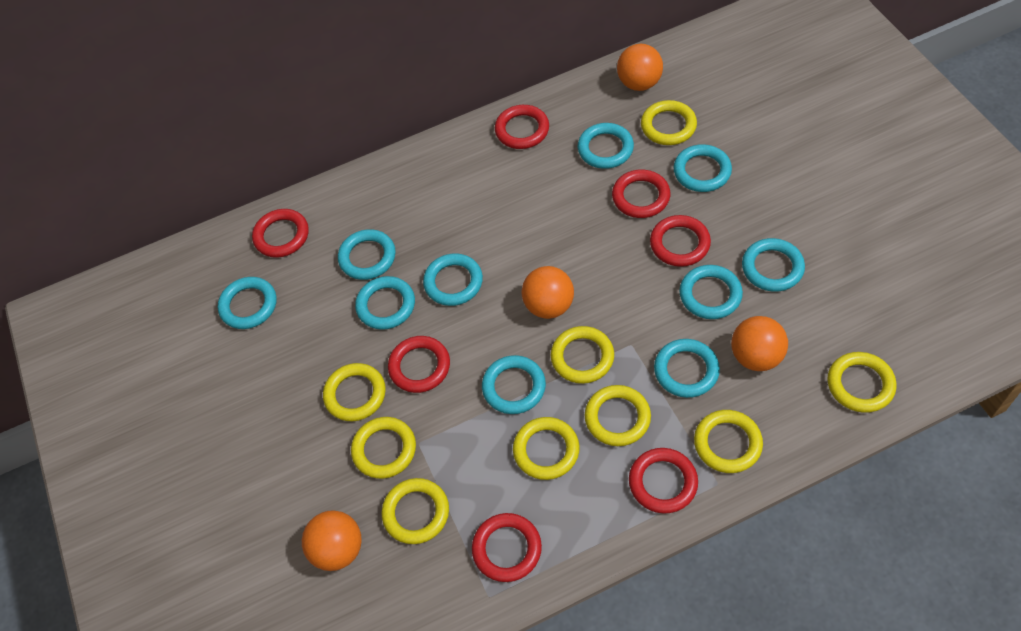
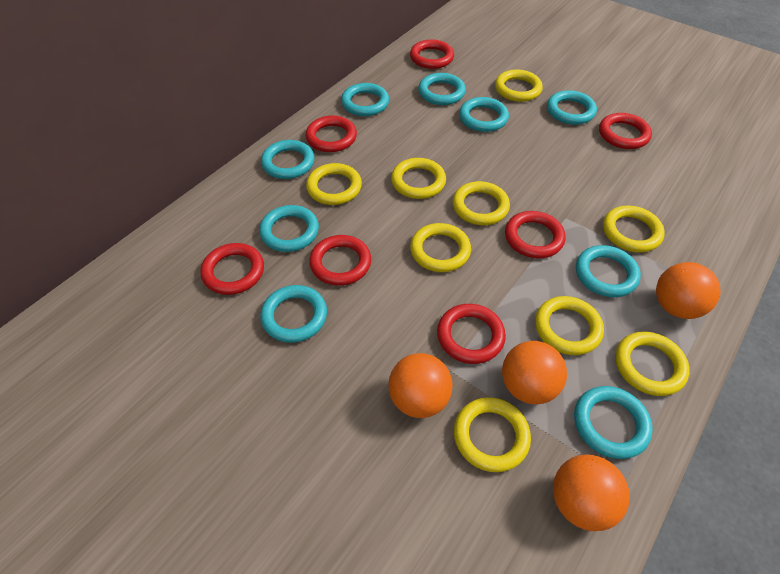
turquoise ring: 10 -> 9

